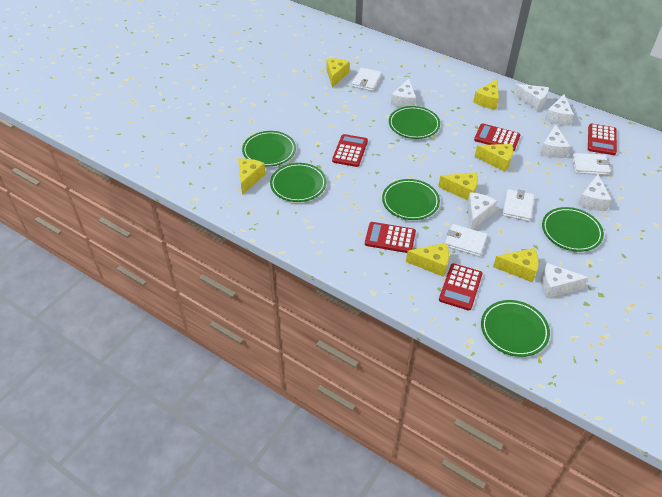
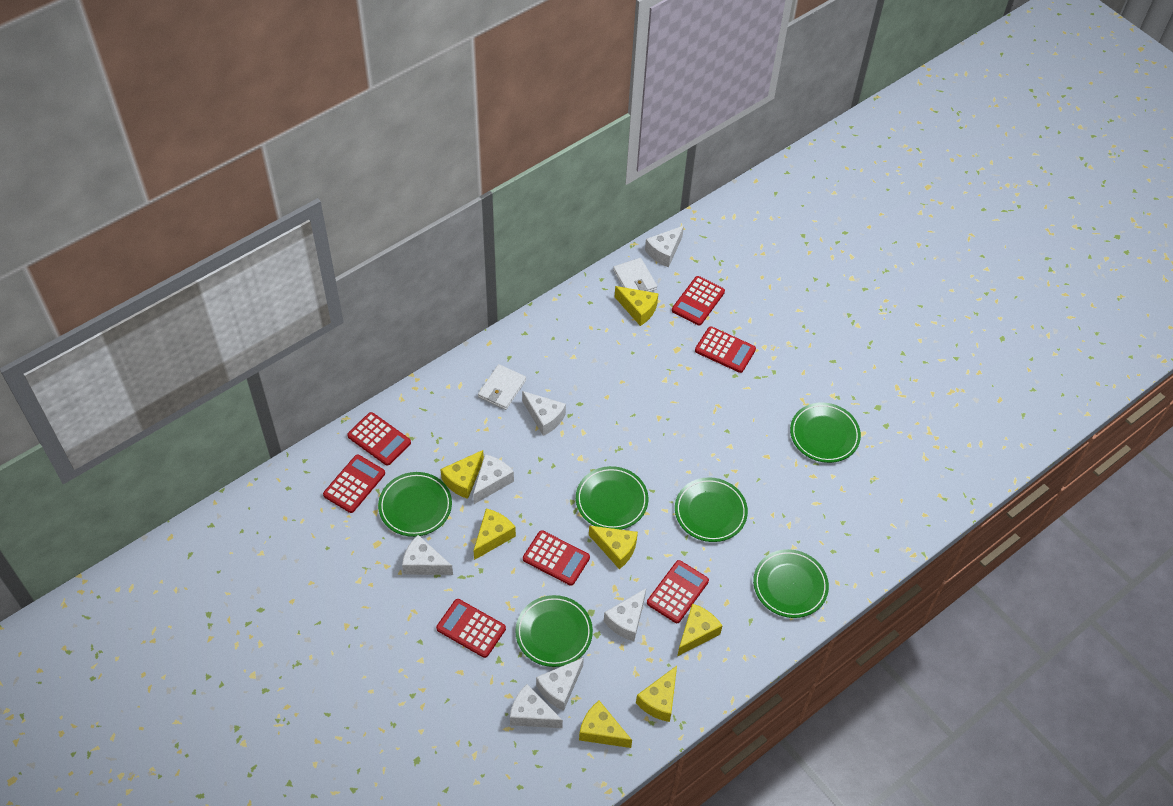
red calculator: 5 -> 7
white wallet: 4 -> 2

